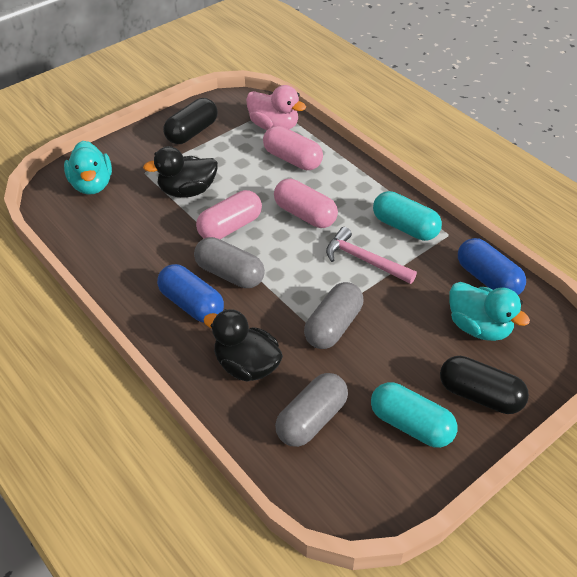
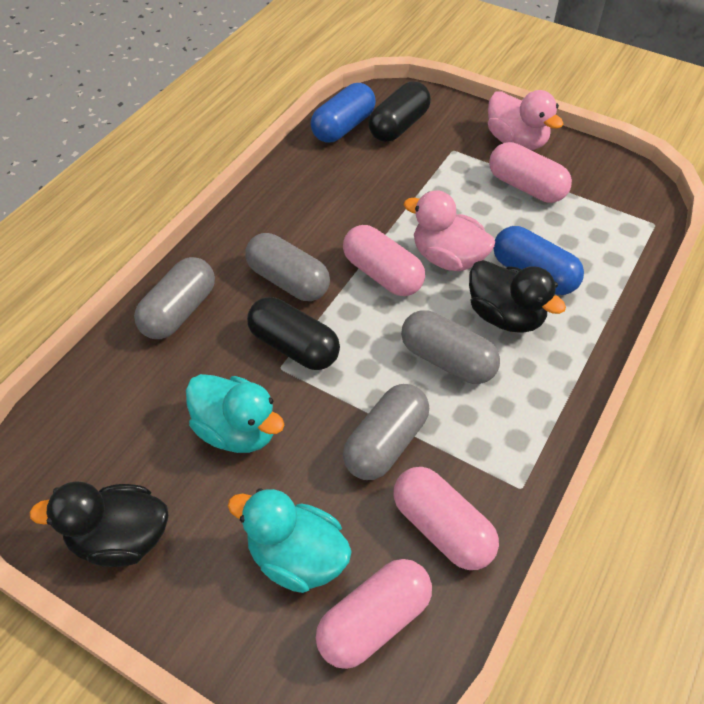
grey capsule: 3 -> 4
pink capsule: 3 -> 4
pink duck: 1 -> 2
pink hammer: 1 -> 0
turquoise capsule: 2 -> 0

